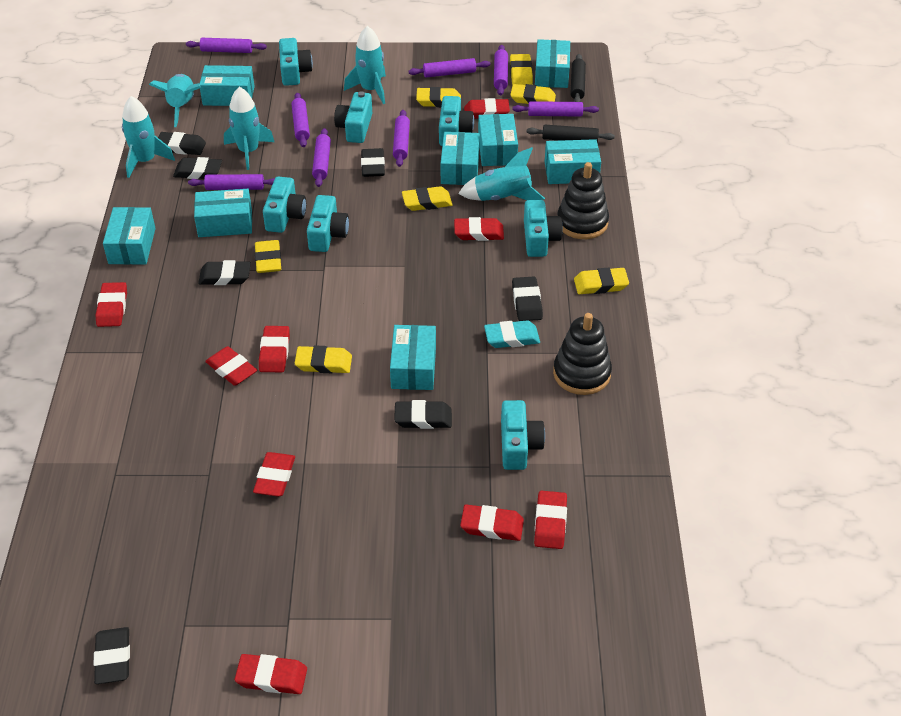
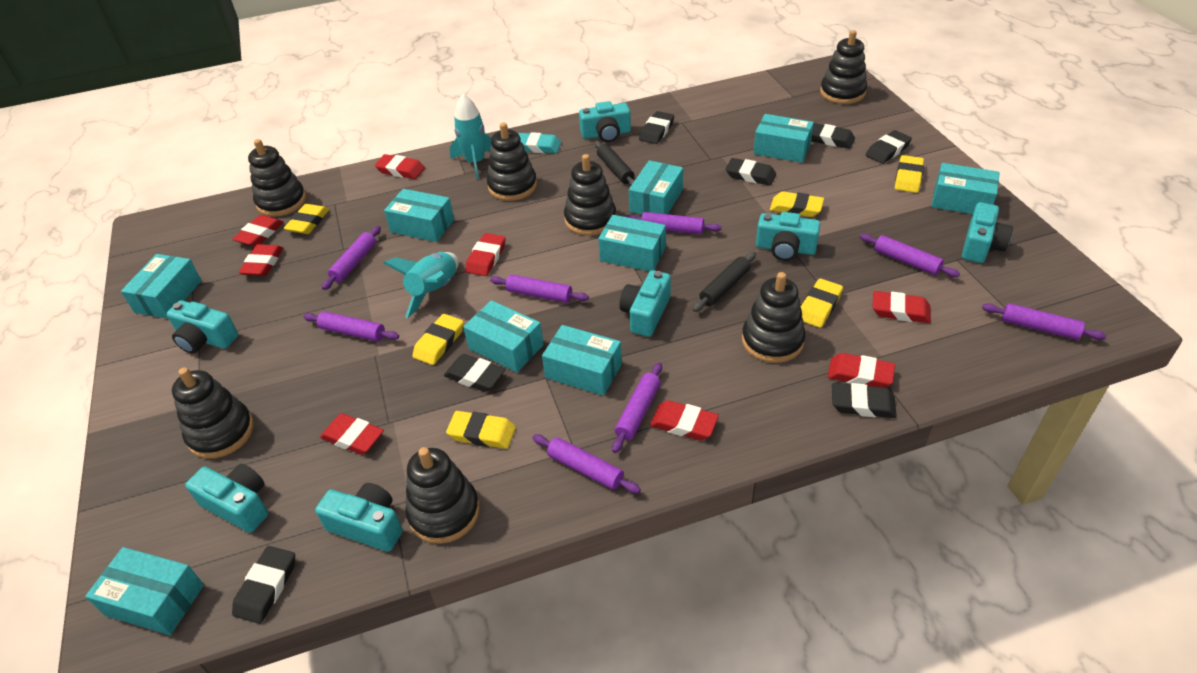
black stacking toy: 2 -> 7
red eraser: 9 -> 8
turquoise box: 8 -> 9
turquoise rocket: 5 -> 2
yellow eraser: 7 -> 6

